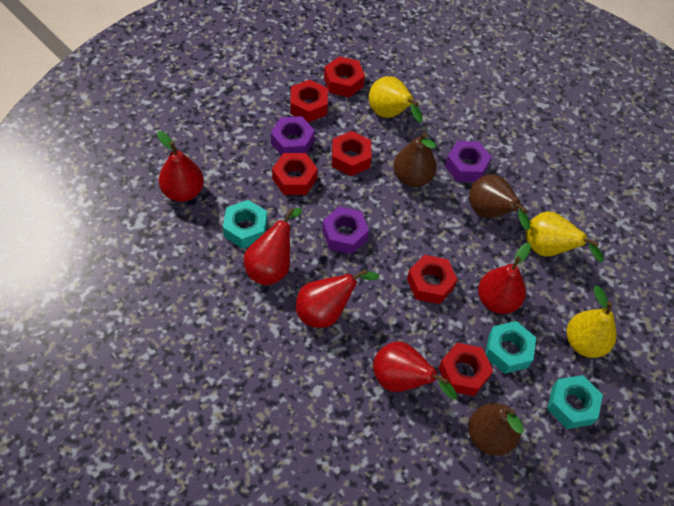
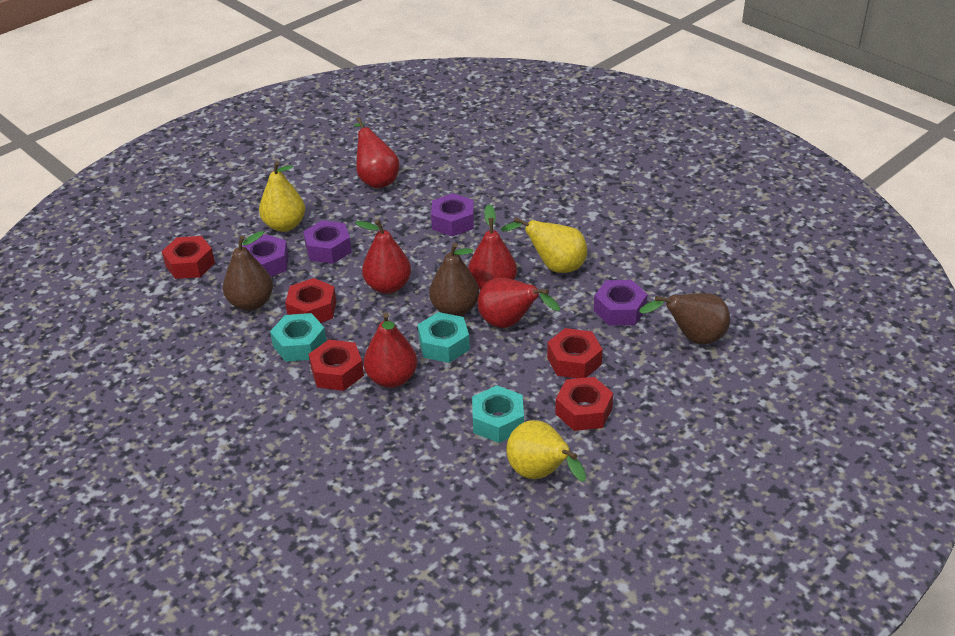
purple nut: 3 -> 4
red nut: 6 -> 5

